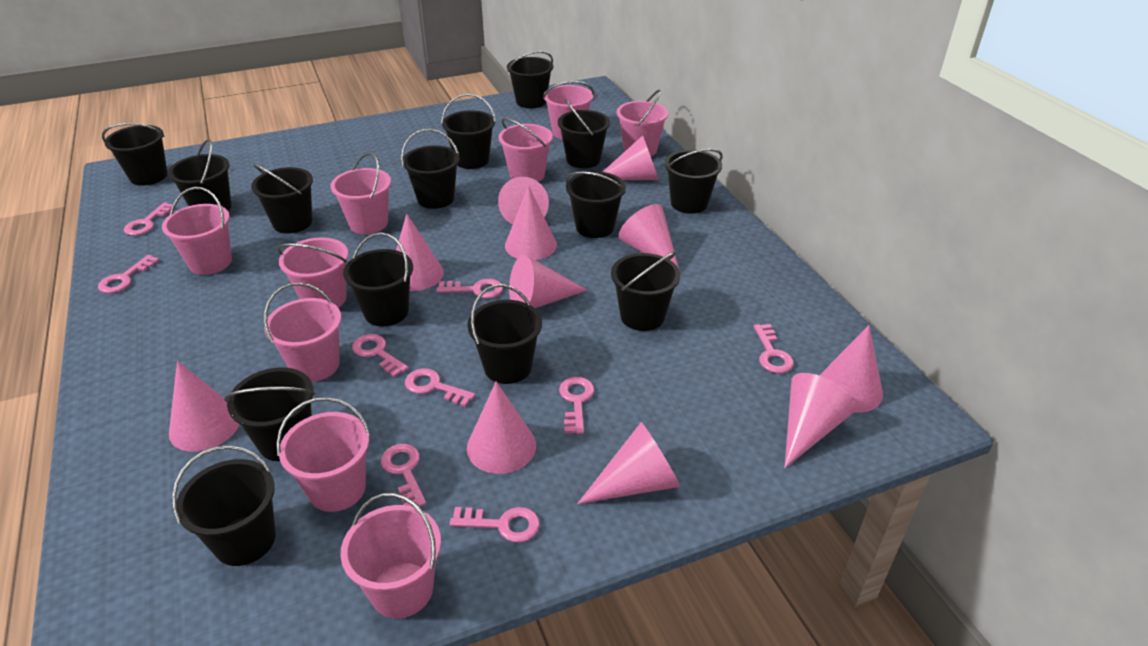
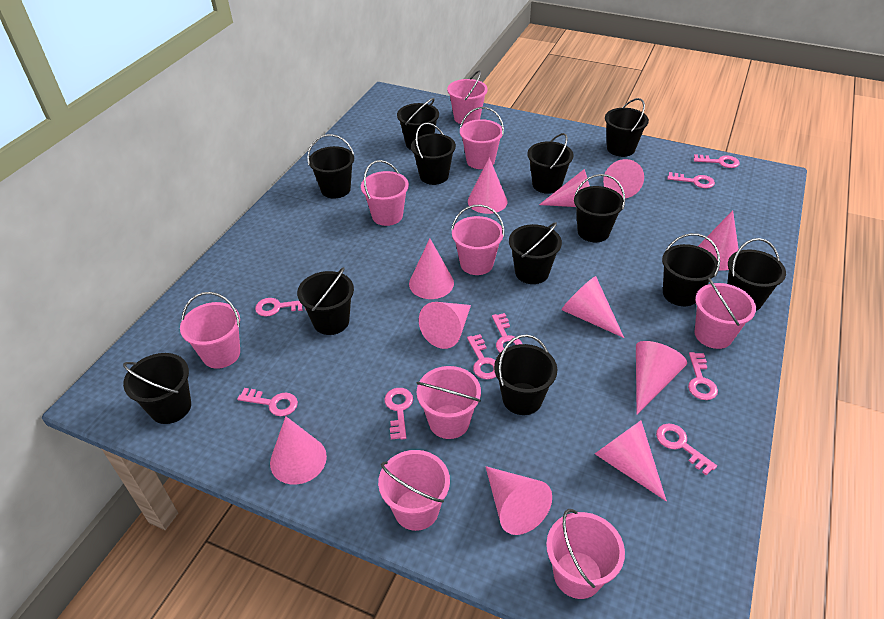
black bucket: 14 -> 12

